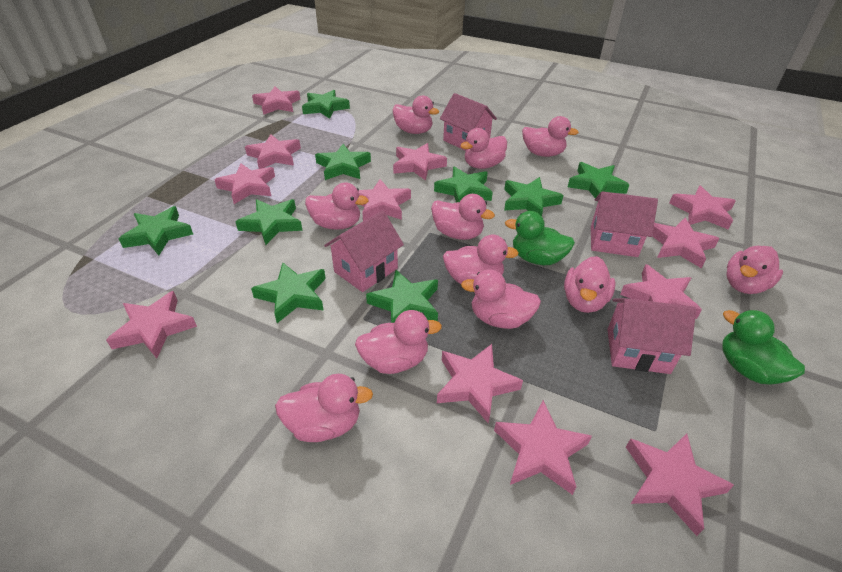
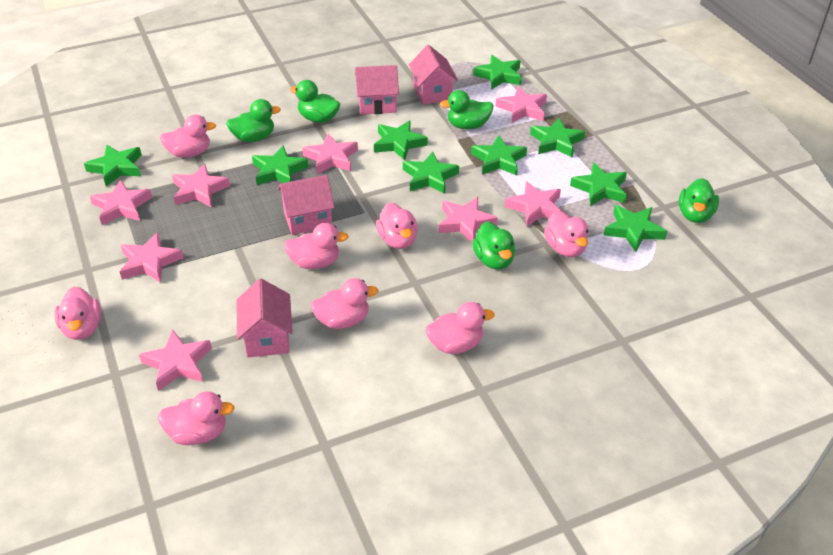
green duck: 2 -> 5
pink duck: 11 -> 8
pink star: 12 -> 8

